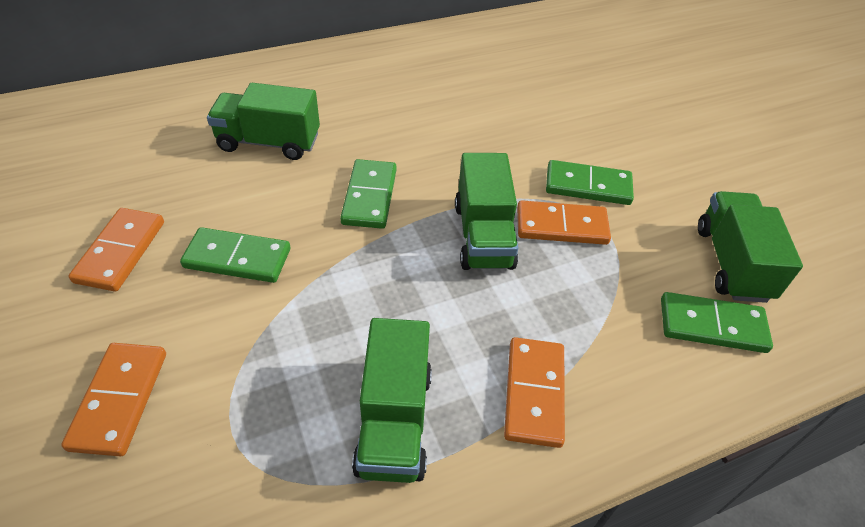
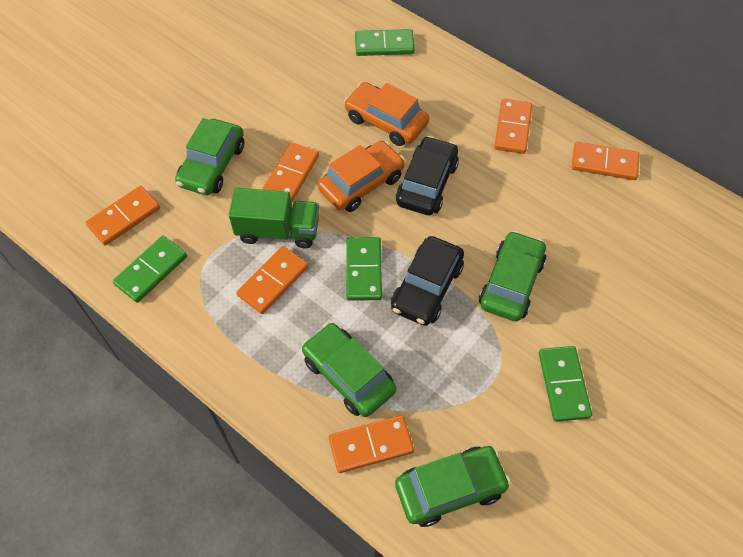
black car: 0 -> 2
green car: 0 -> 4
green truck: 4 -> 1
orange car: 0 -> 2
orange domino: 4 -> 6

